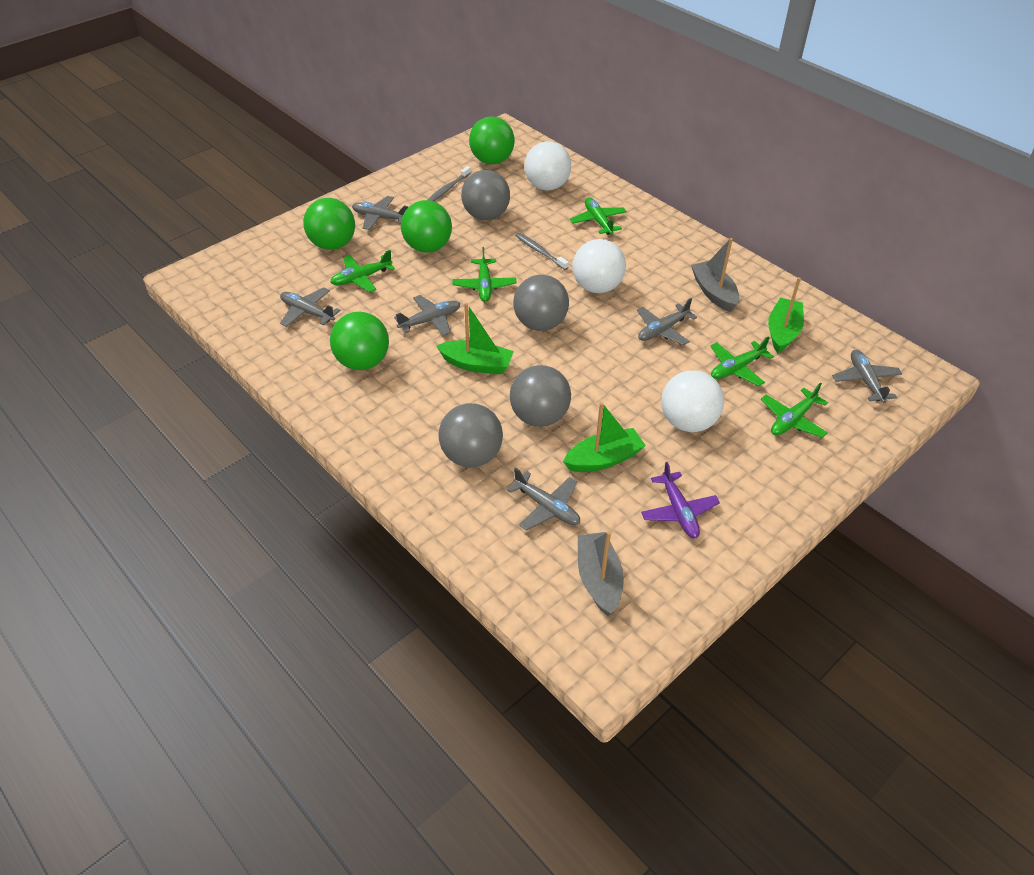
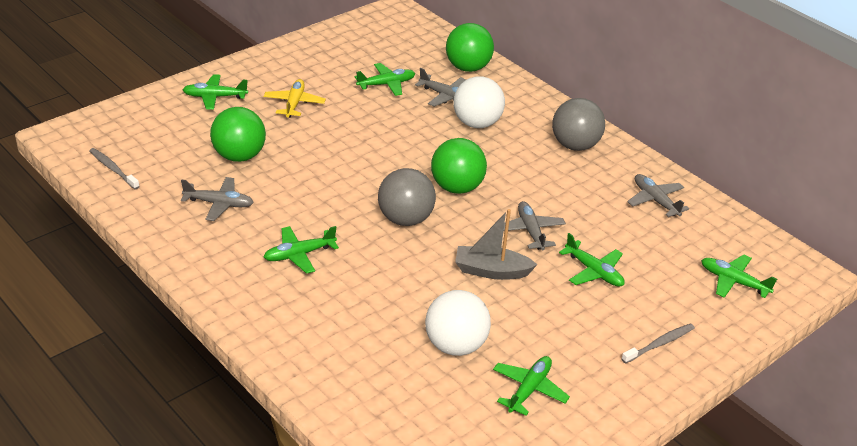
green ball: 4 -> 3
green boat: 3 -> 0
green plane: 5 -> 6
grey ball: 4 -> 2
grey boat: 2 -> 1
grey plane: 6 -> 4
purple plane: 1 -> 0
white ball: 3 -> 2
yellow plane: 0 -> 1

